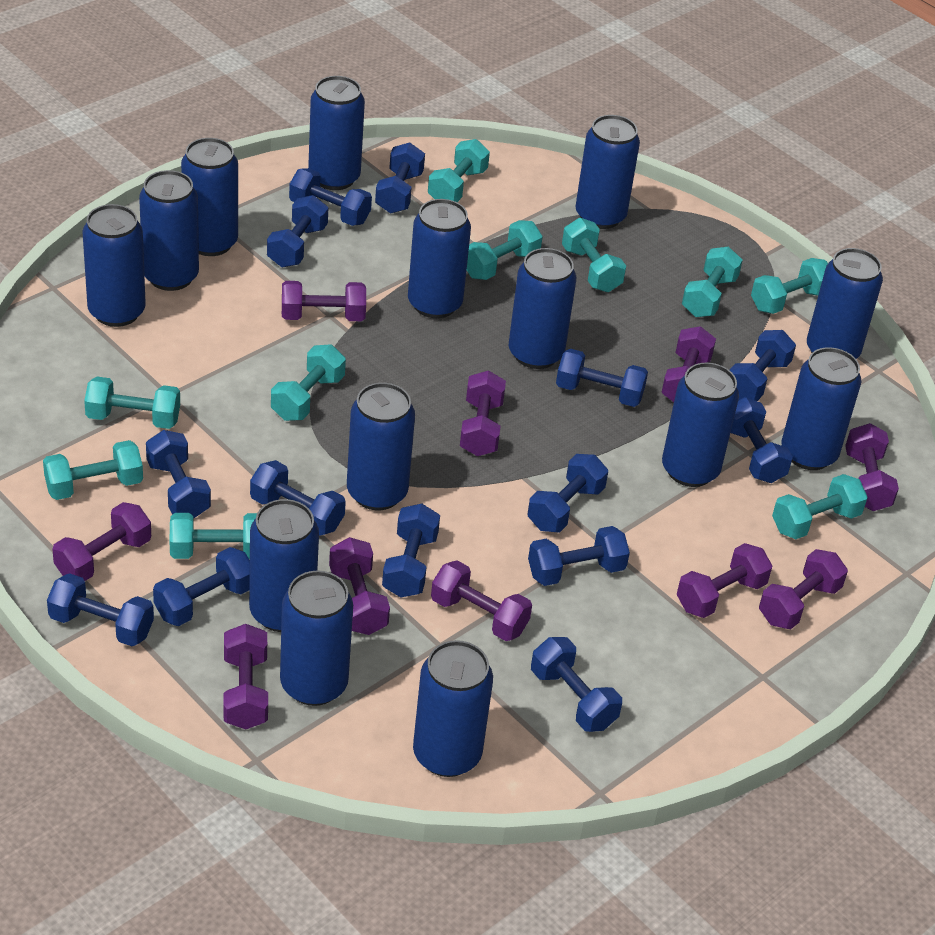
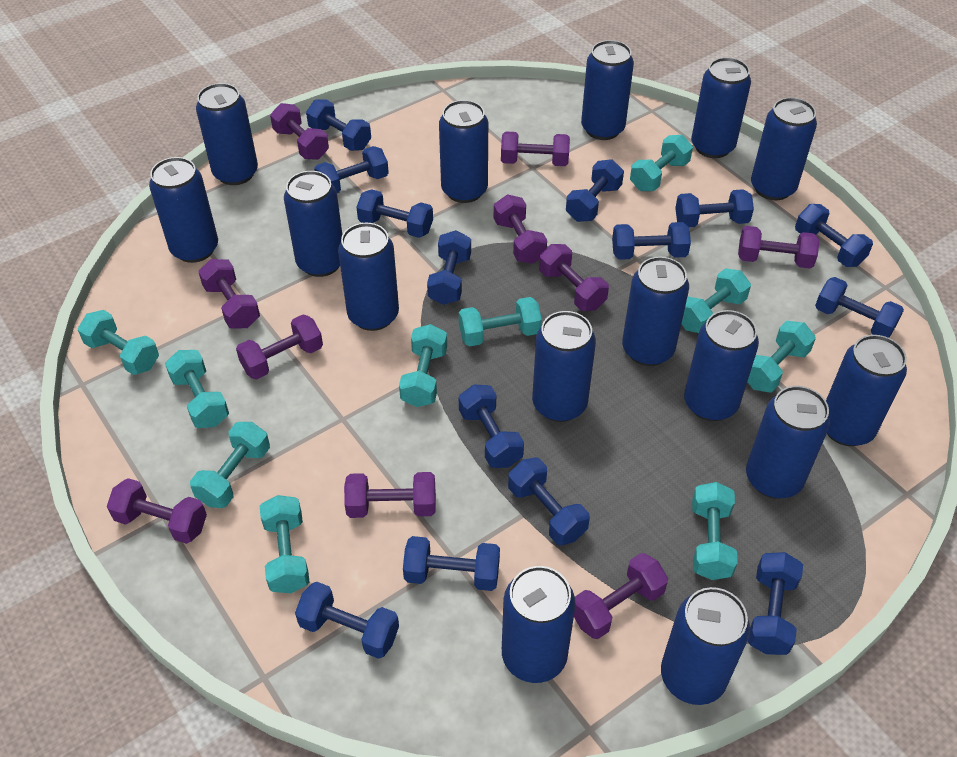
blue can: 14 -> 15

